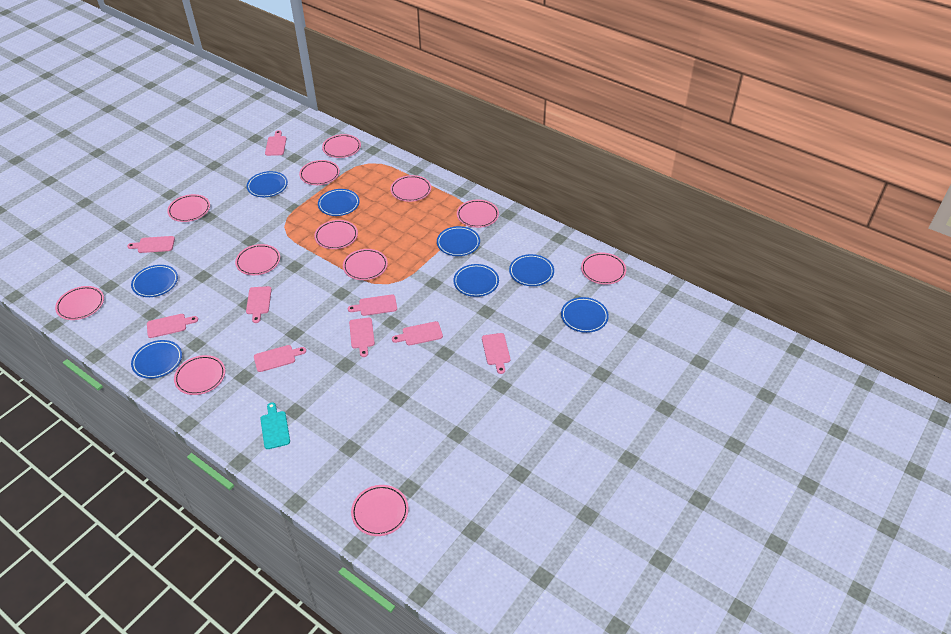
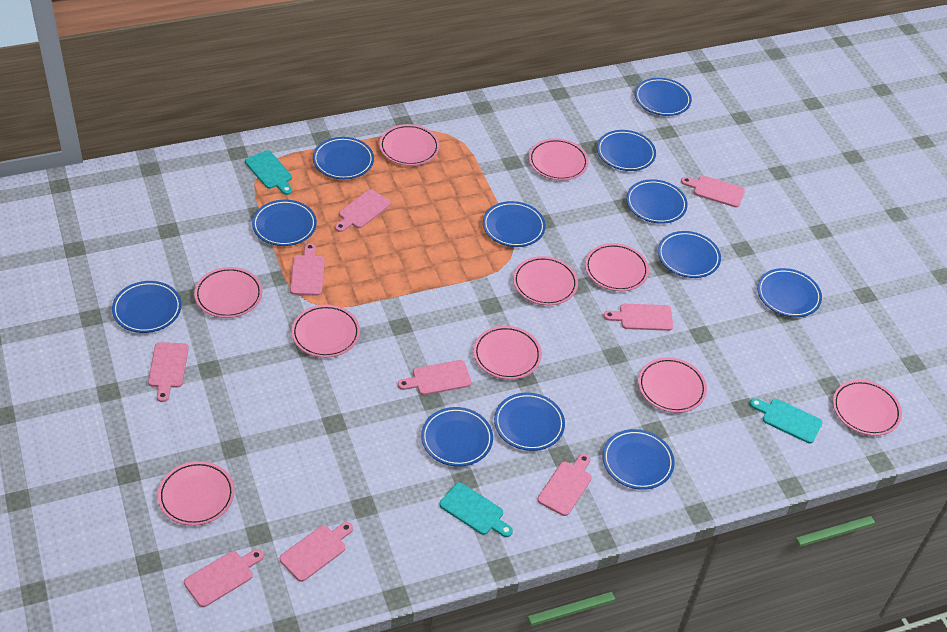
blue plate: 8 -> 12
pink plate: 12 -> 10
turquoise cutting board: 1 -> 3

